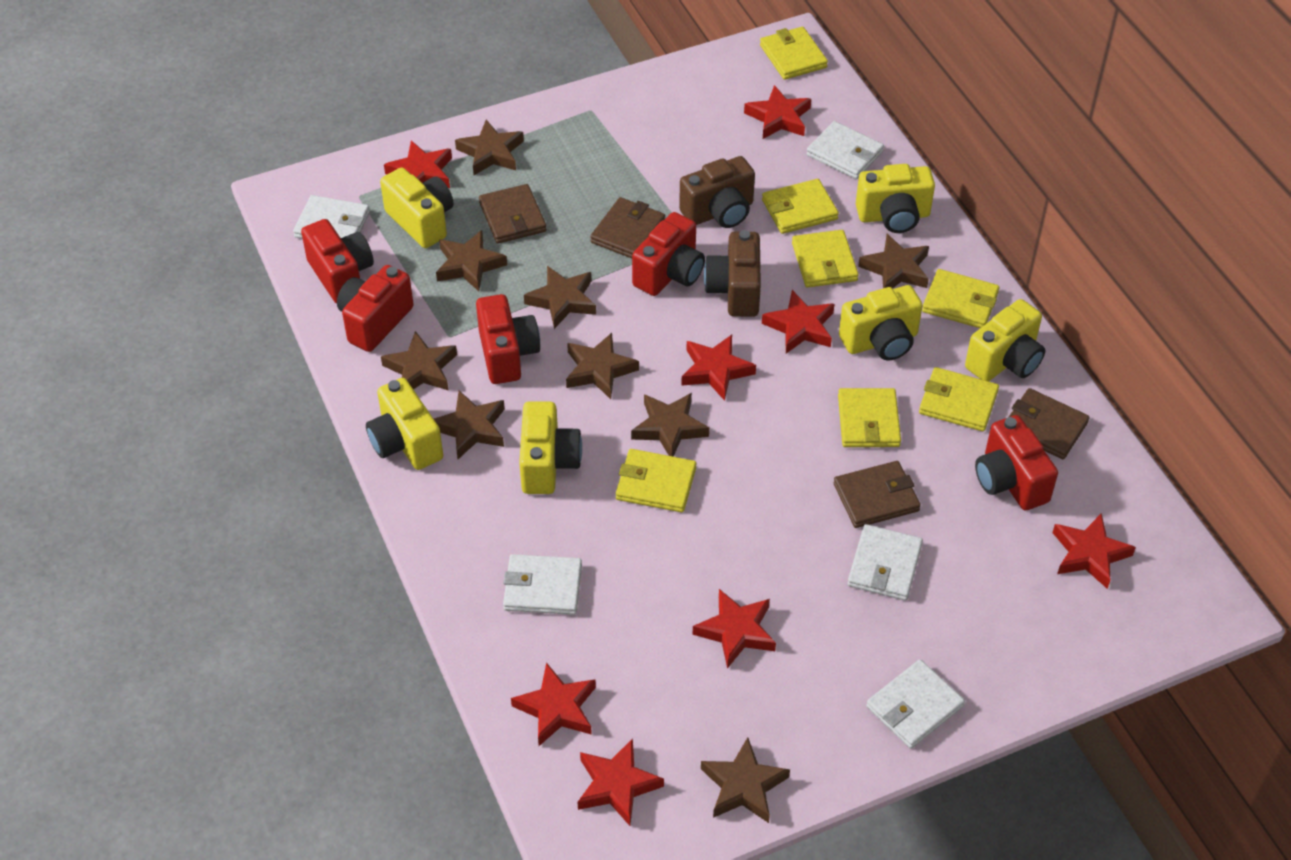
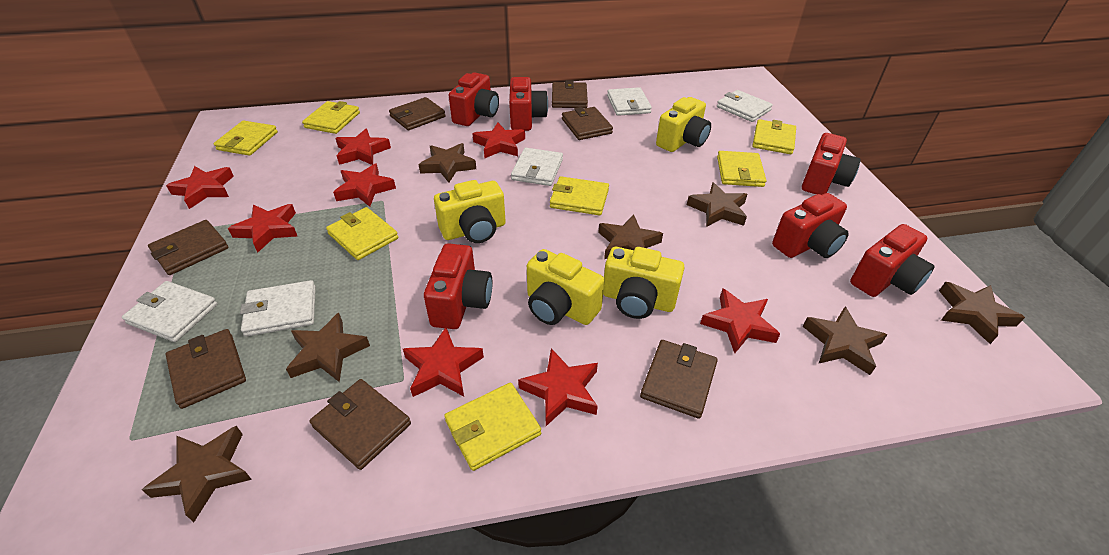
brown camera: 2 -> 0
brown star: 9 -> 7
brown wallet: 4 -> 7
red camera: 5 -> 6
yellow camera: 6 -> 4

